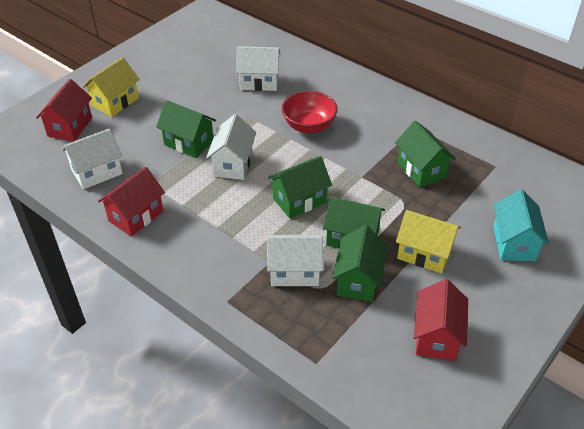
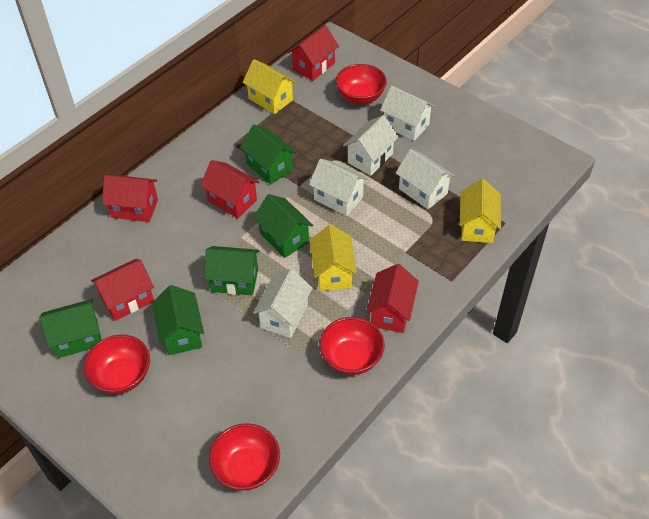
red bowl: 1 -> 4
red house: 3 -> 5
turquoise house: 1 -> 0
white house: 4 -> 5
yellow house: 2 -> 3

